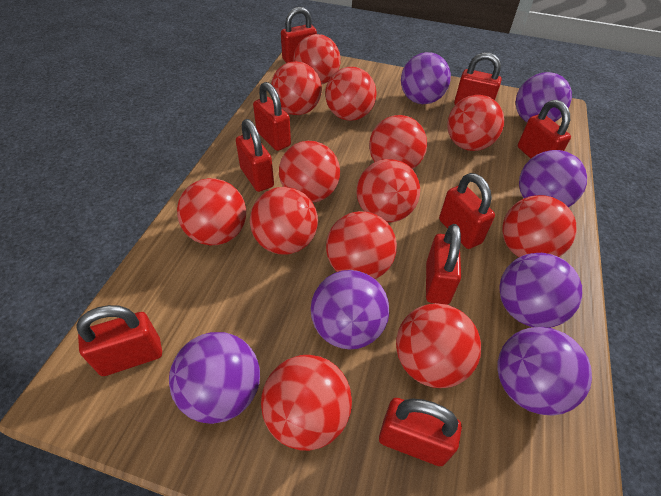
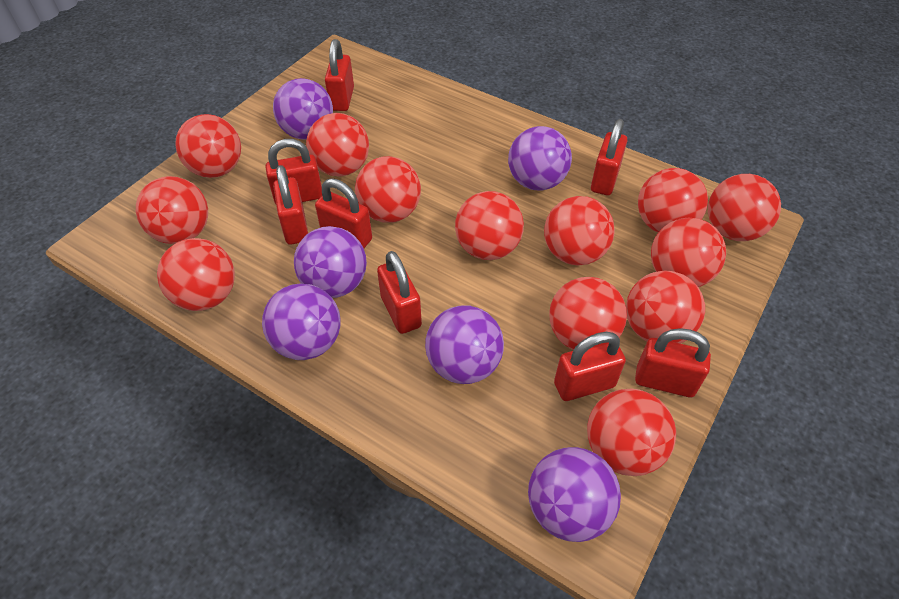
purple ball: 7 -> 6
red padlock: 9 -> 8

